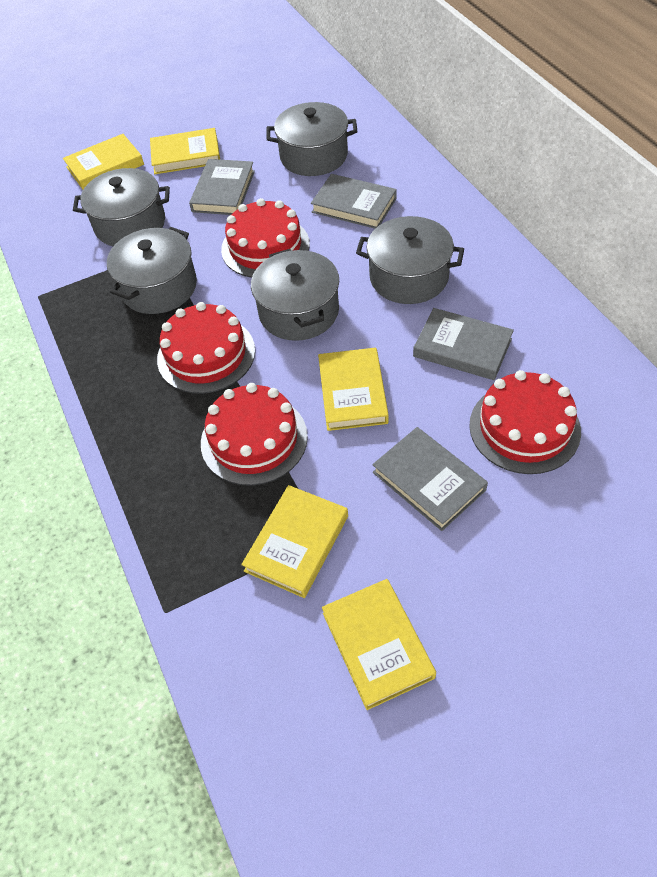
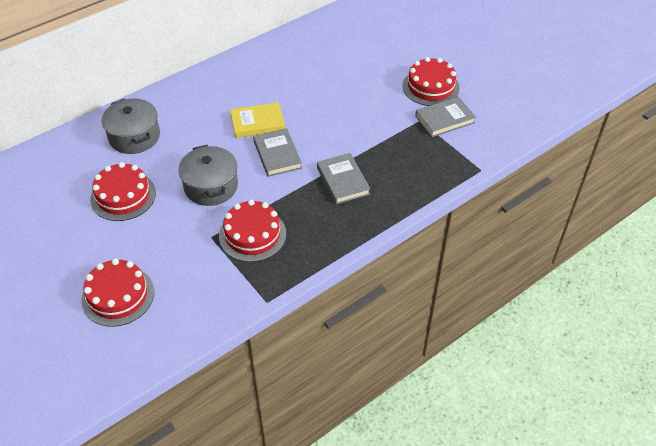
grey book: 4 -> 3
grey pot: 5 -> 2
yellow book: 5 -> 1

